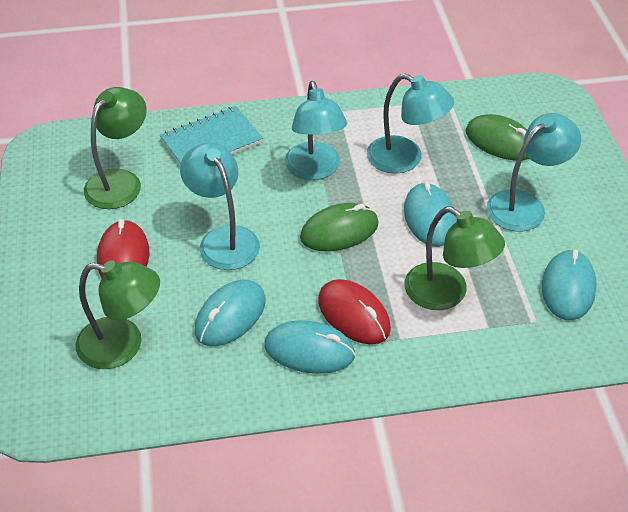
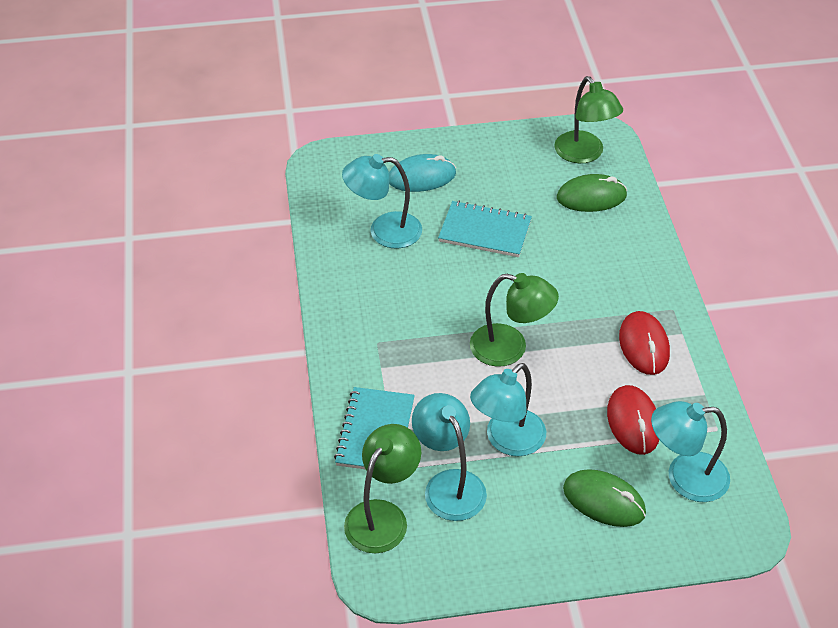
turquoise mouse: 4 -> 1
turquoise notebook: 1 -> 2

